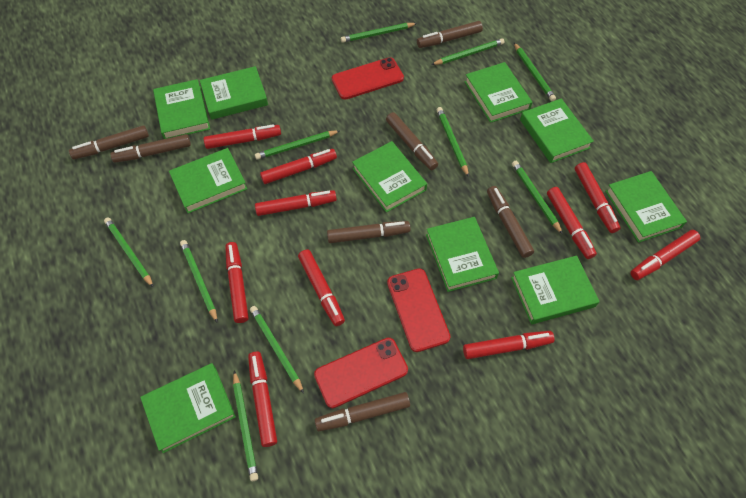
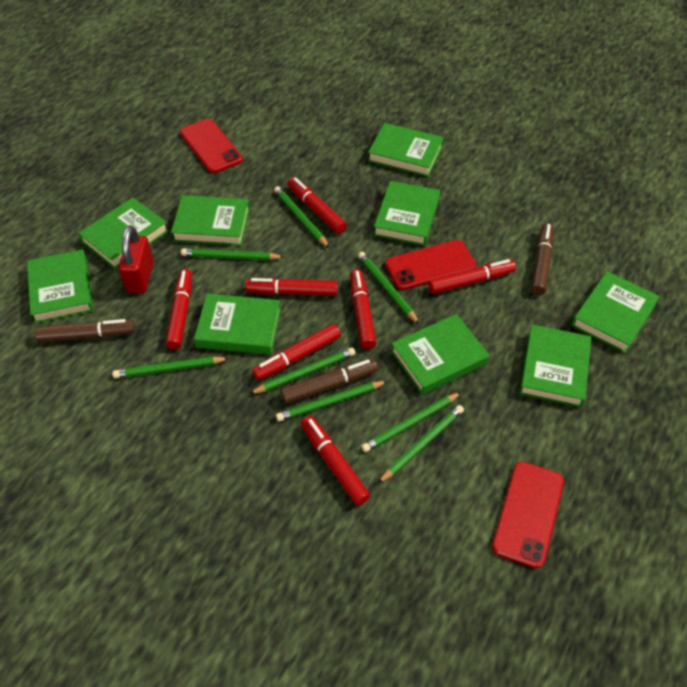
brown marker: 7 -> 3
green book: 10 -> 9
green pencil: 10 -> 8
red marker: 10 -> 7
red padlock: 0 -> 1

